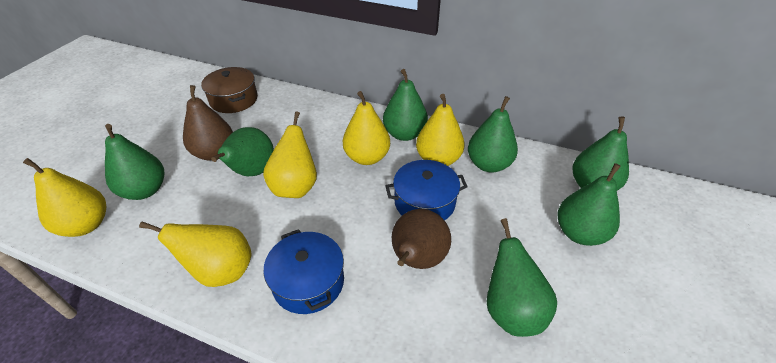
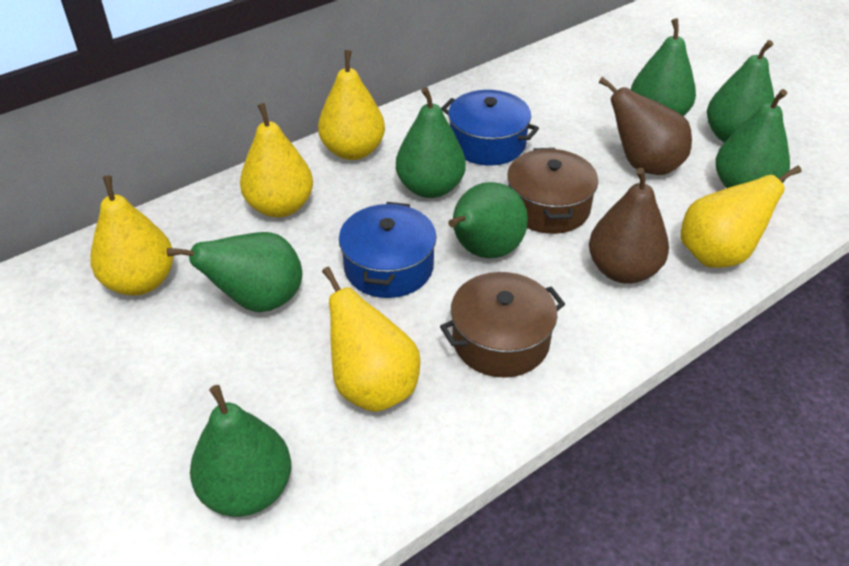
brown pot: 1 -> 2

